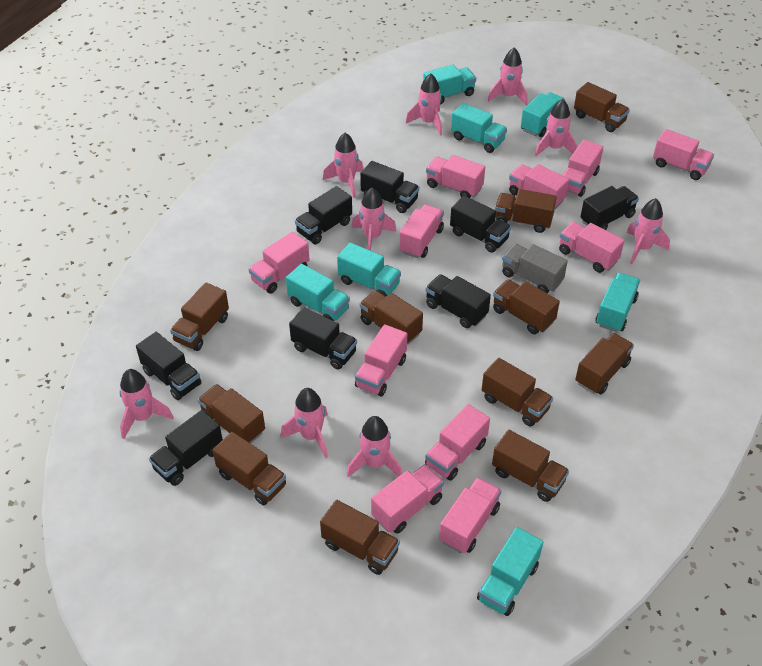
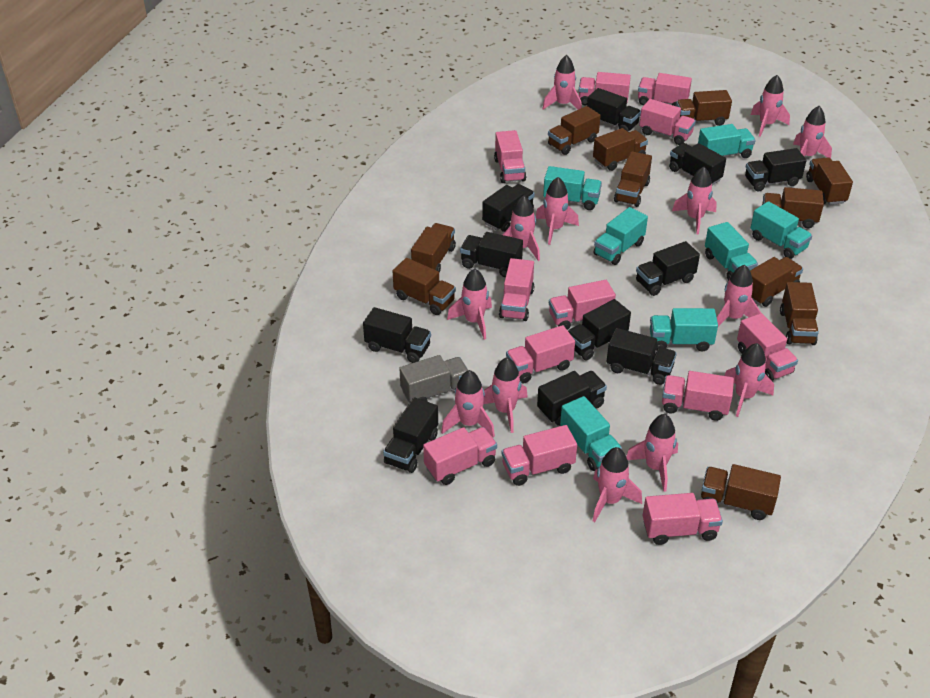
black truck: 8 -> 11
pink rocket: 9 -> 13
pink truck: 11 -> 12

